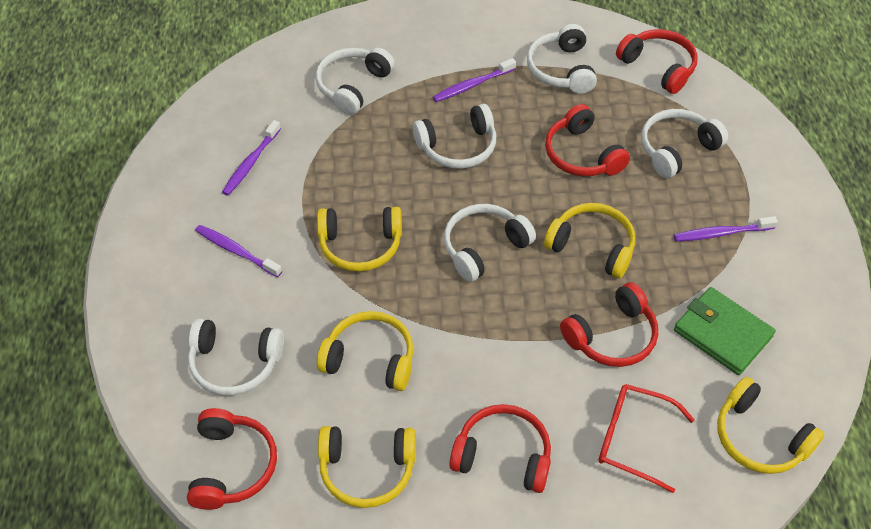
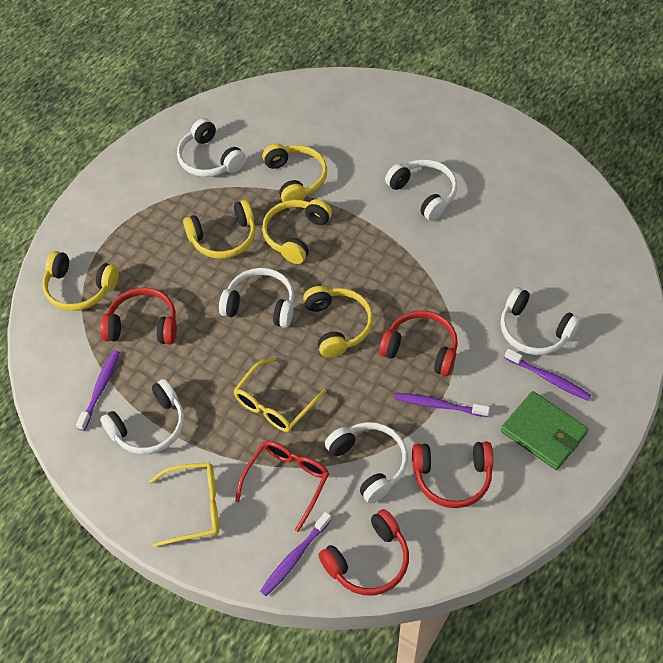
red headphones: 5 -> 4
yellow glasses: 0 -> 2

